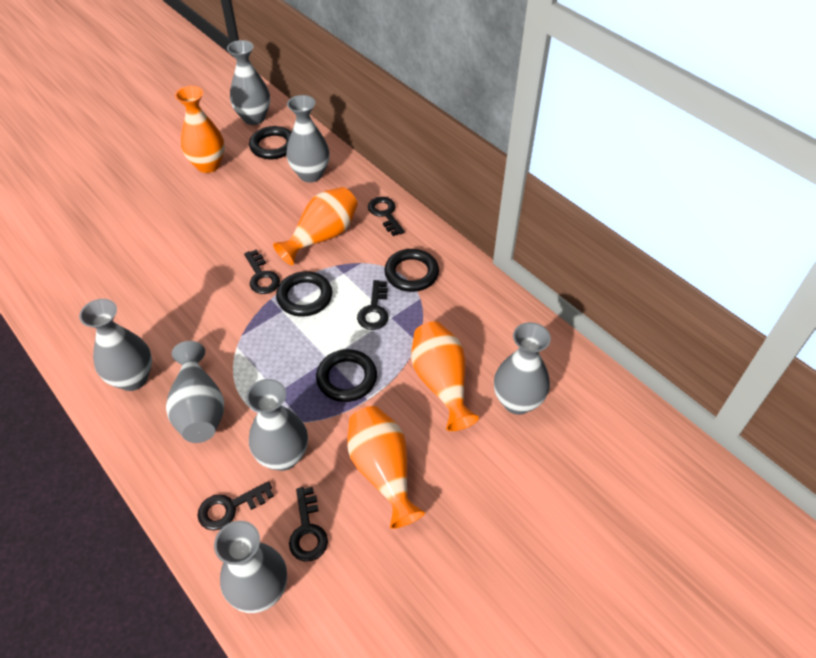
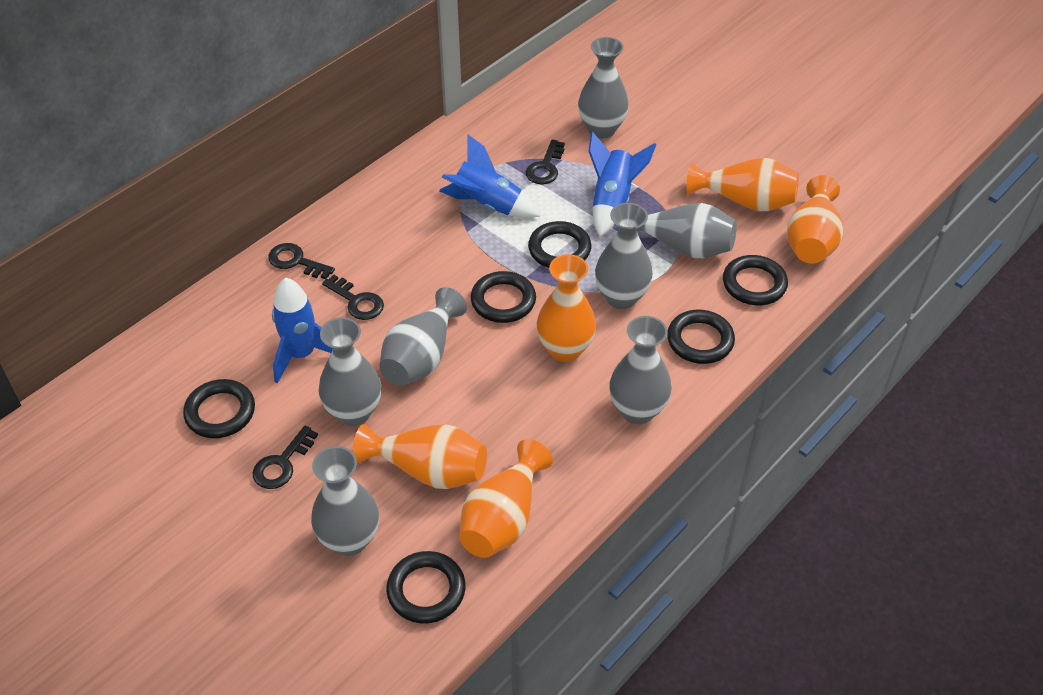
black key: 5 -> 4
black ring: 4 -> 6
blue rocket: 0 -> 3
orange vase: 4 -> 5

